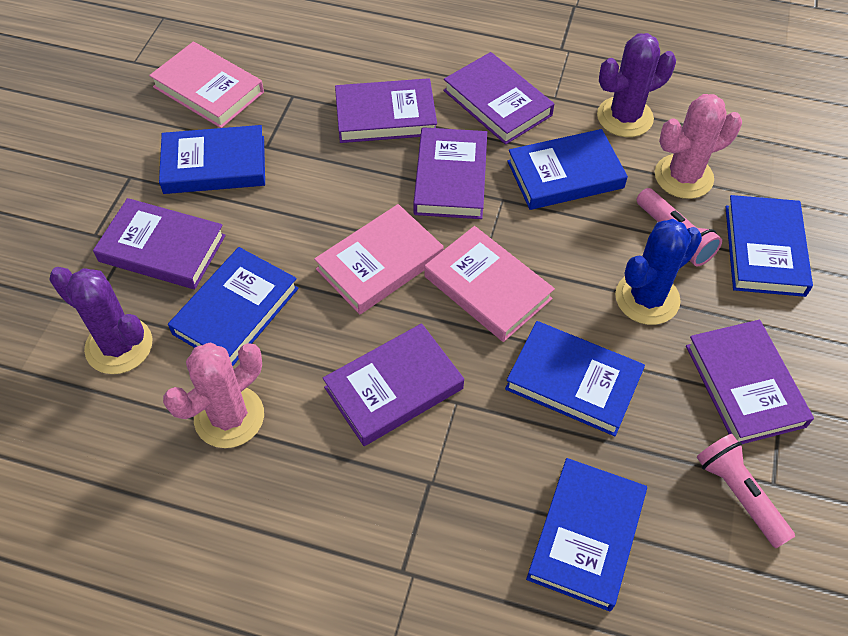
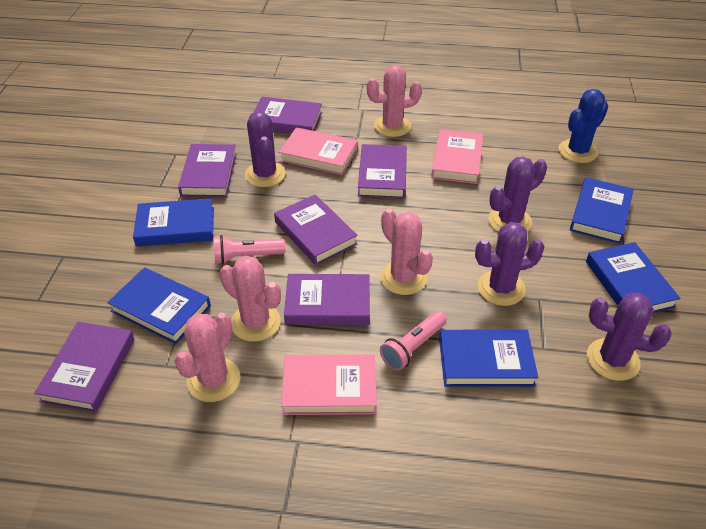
blue book: 6 -> 5
pink cactus: 2 -> 4
purple cactus: 2 -> 4

